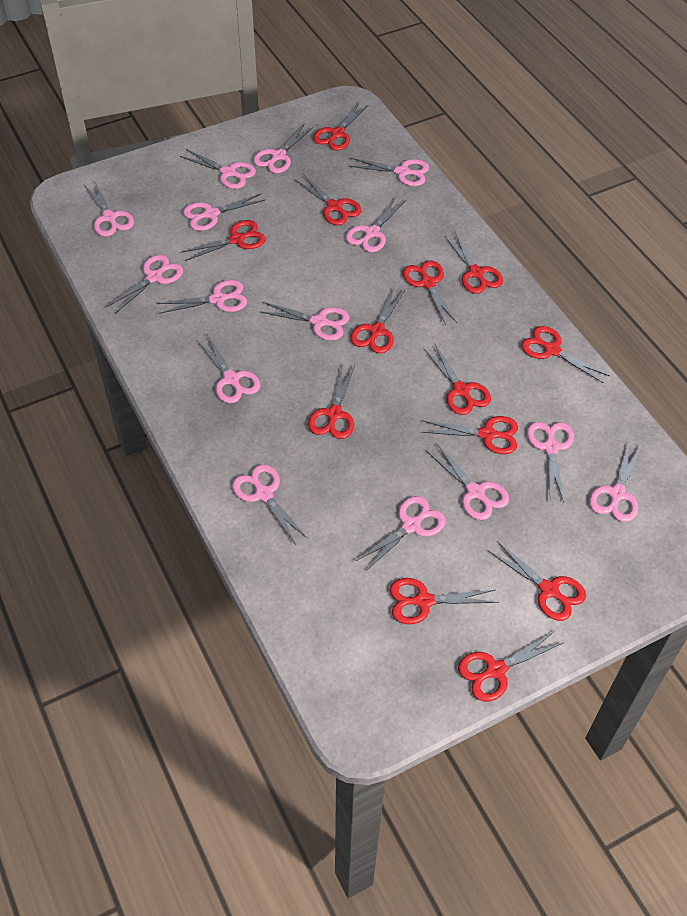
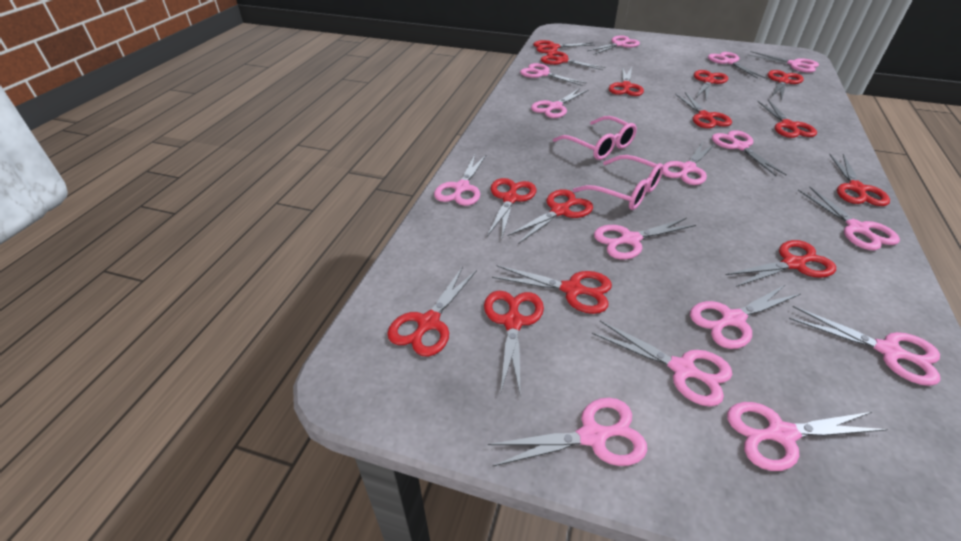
pink glasses: 0 -> 2
red scissors: 13 -> 14

